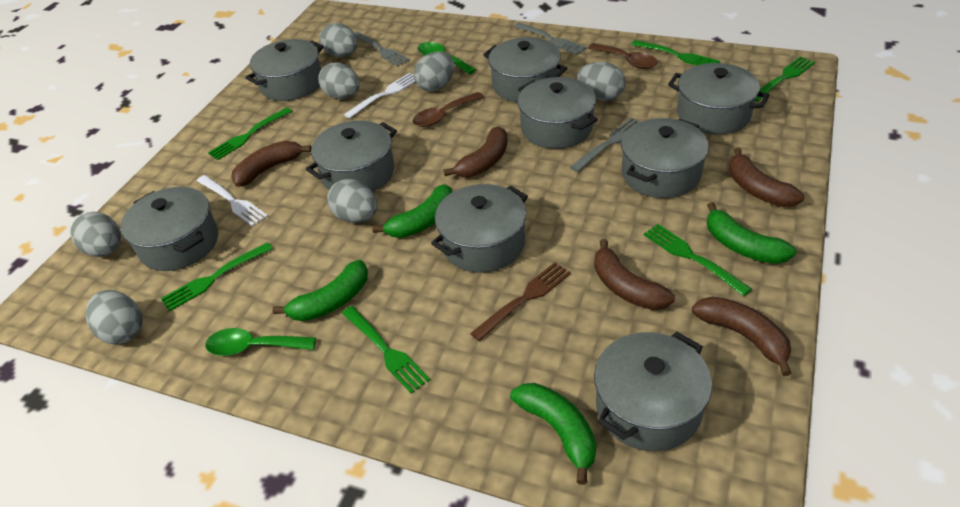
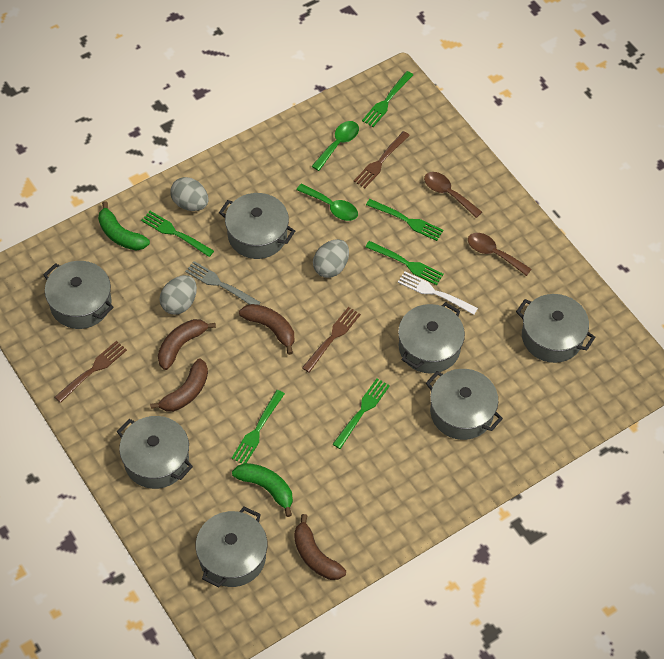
brown banana: 5 -> 4
brown fork: 1 -> 3
green banana: 4 -> 2
grey egg: 7 -> 3
grey fork: 3 -> 1
grey pot: 9 -> 7
white fork: 2 -> 1

